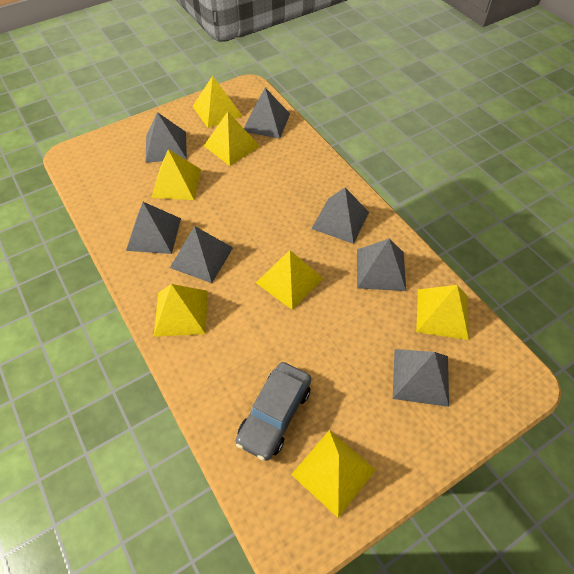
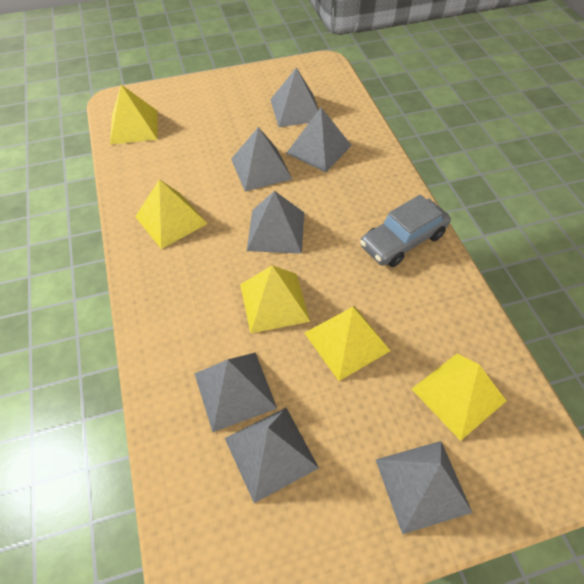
yellow pyramid: 7 -> 5

